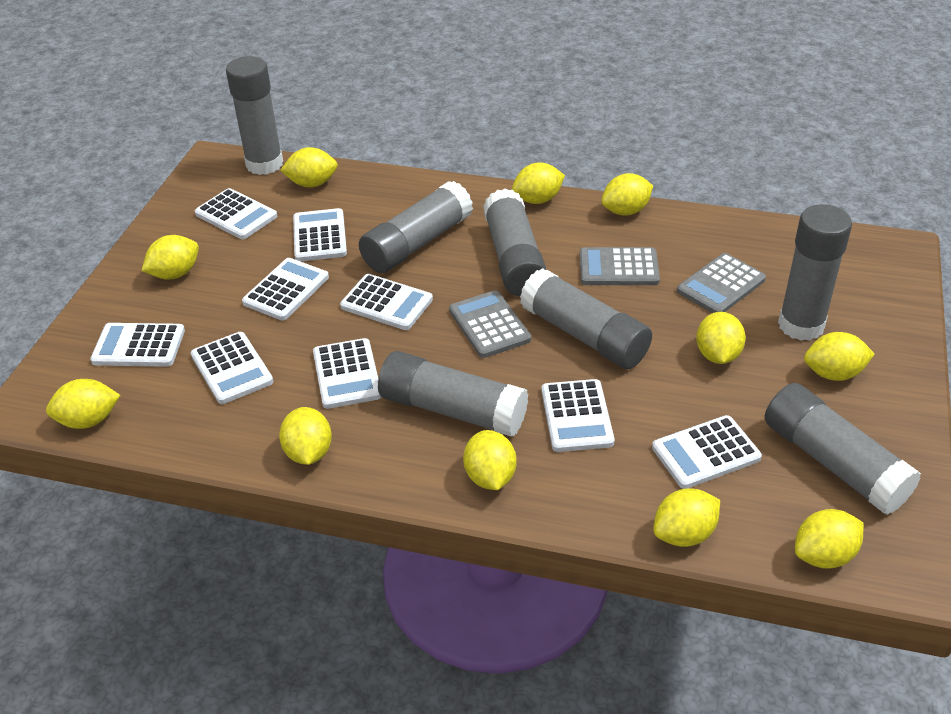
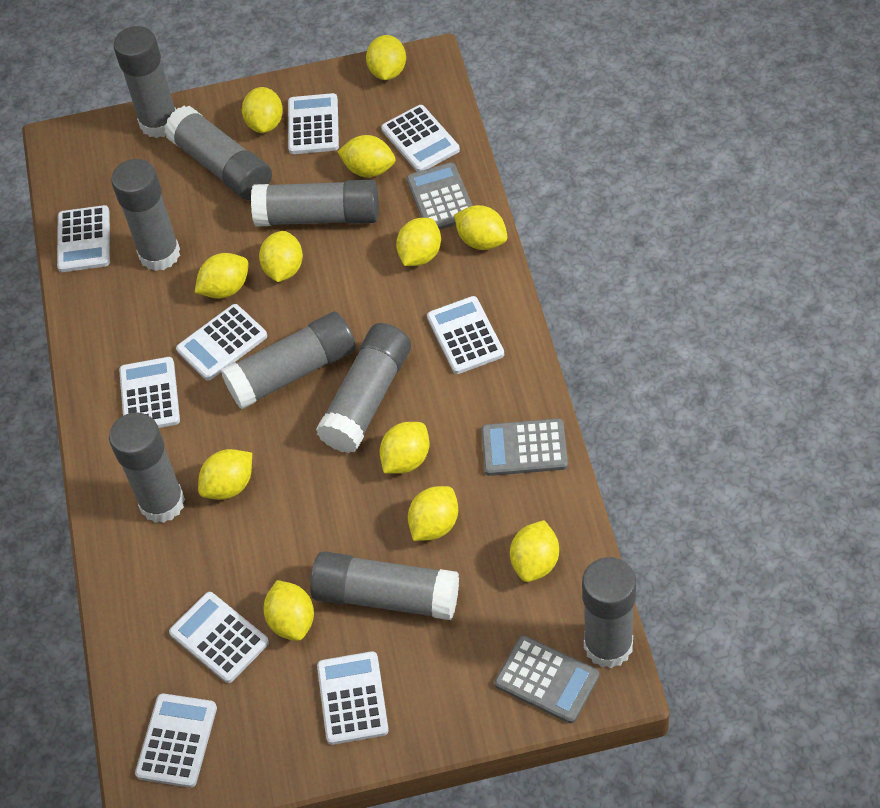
grey glue stick: 7 -> 9
yellow lemon: 11 -> 12

